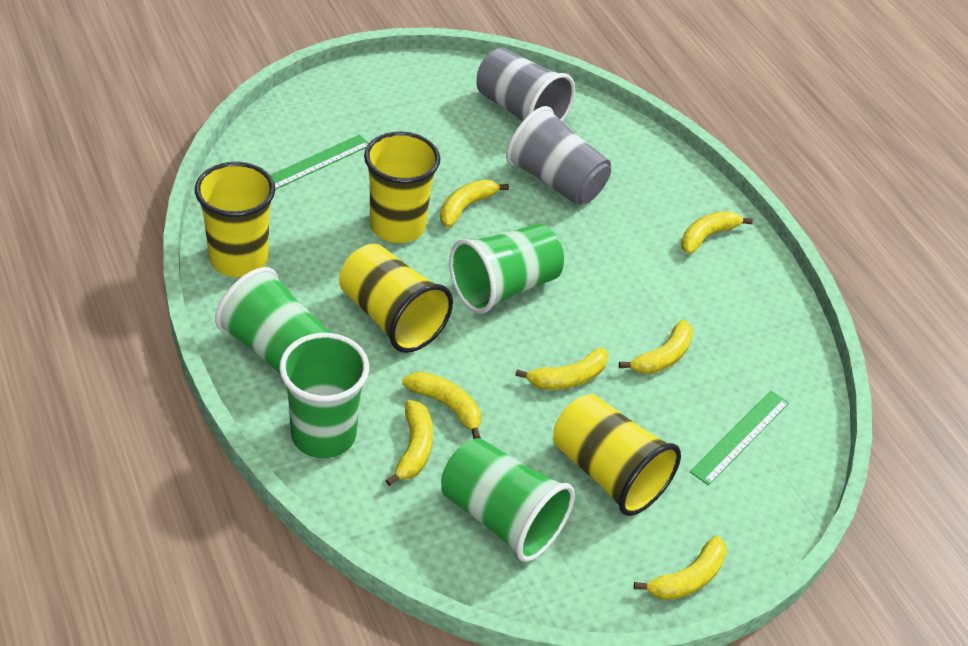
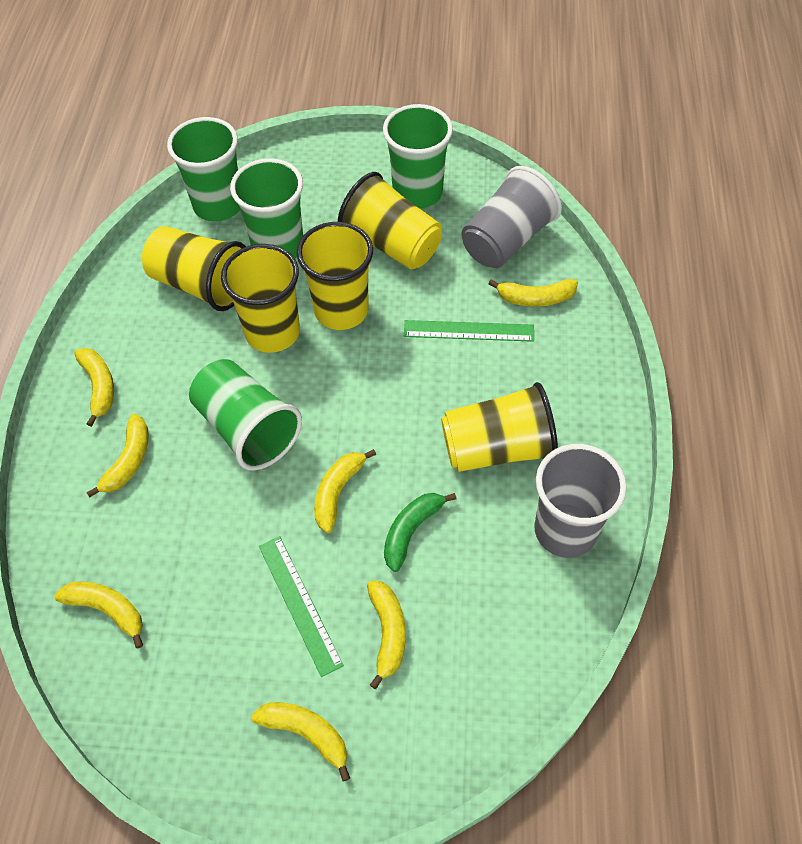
green banana: 0 -> 1
yellow cup: 4 -> 5

